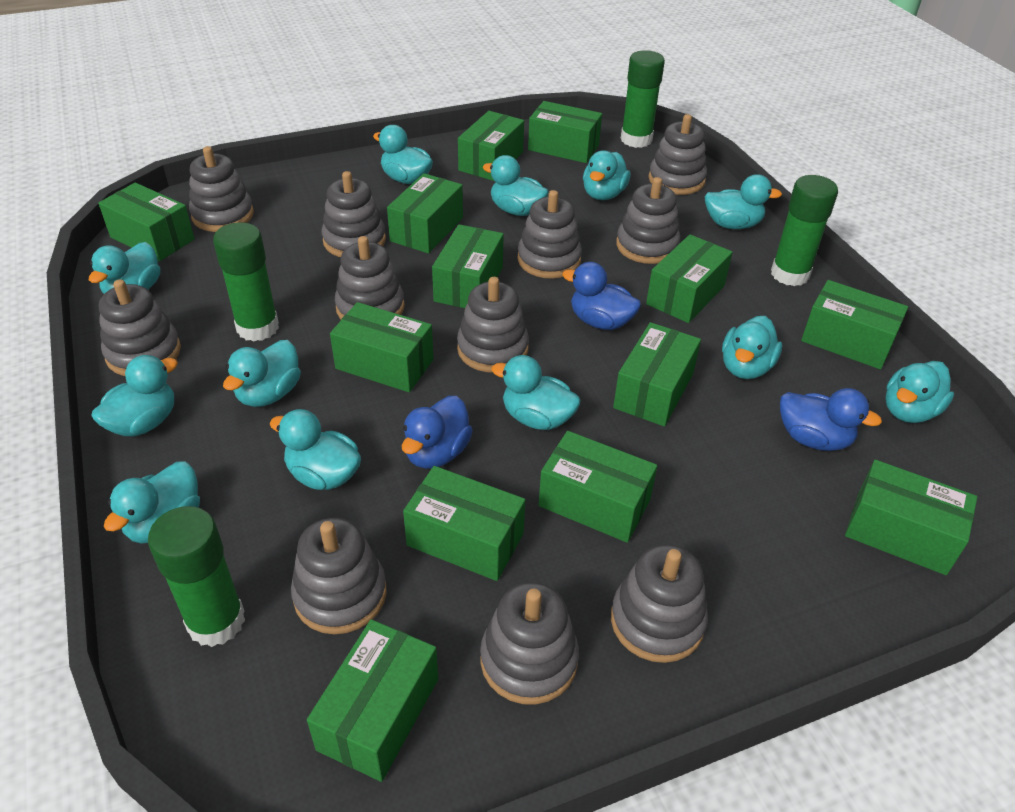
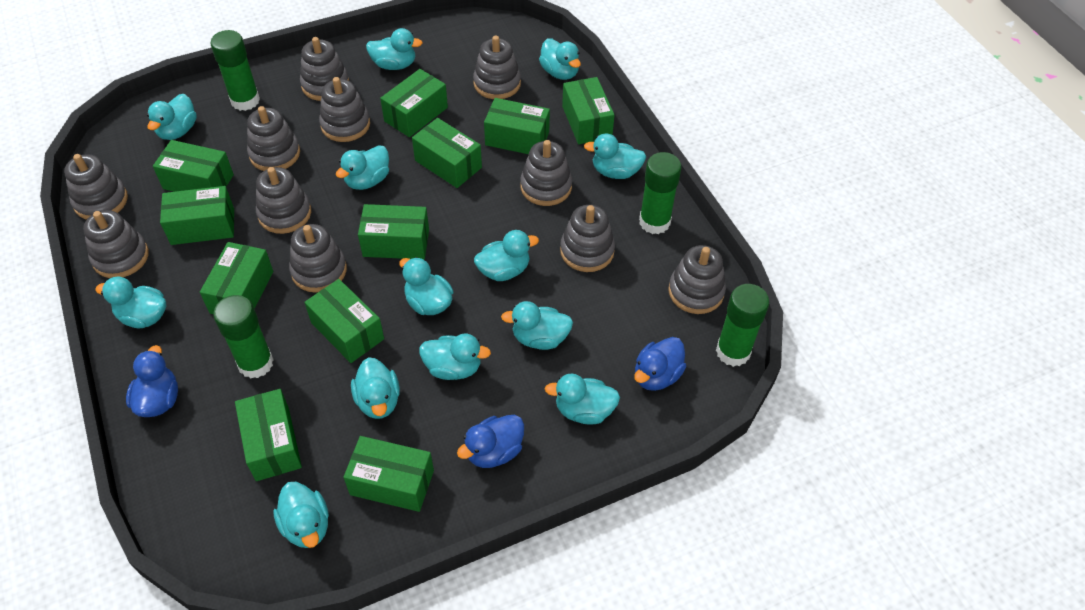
green box: 13 -> 11
turquoise duck: 12 -> 13

